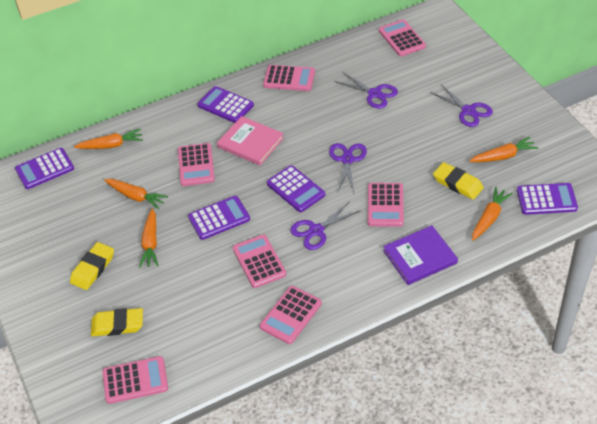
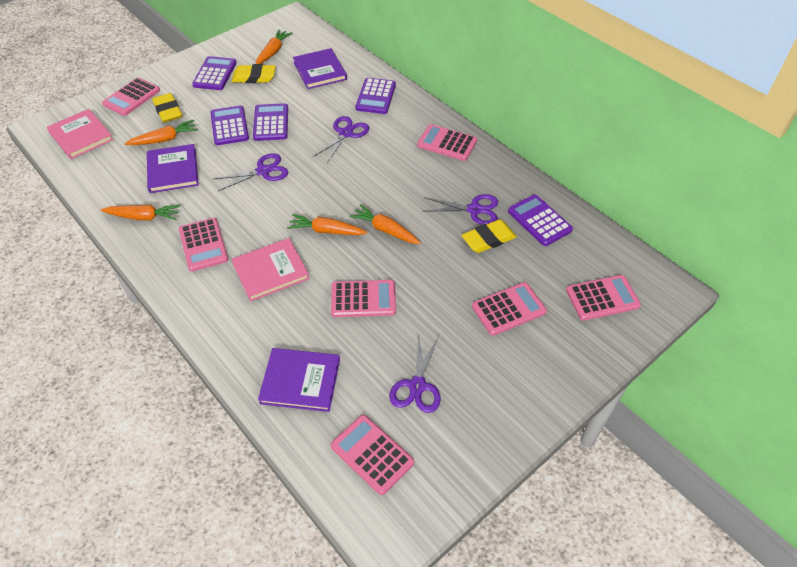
pink book: 1 -> 2
purple book: 1 -> 3

